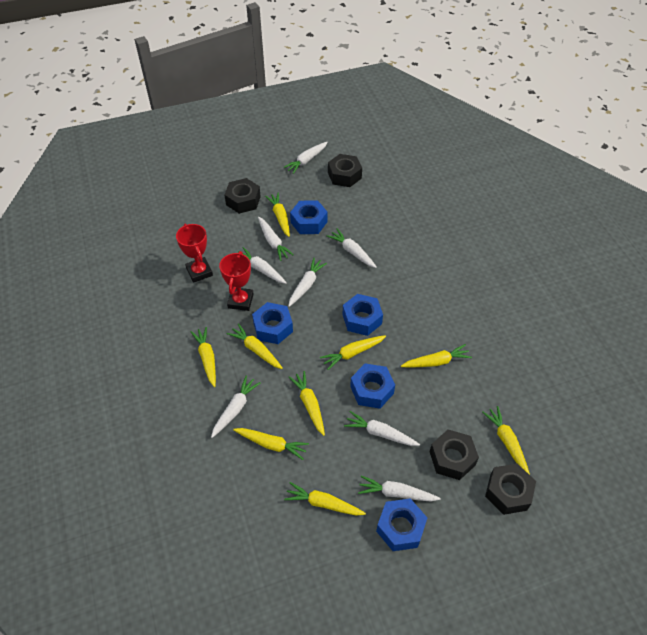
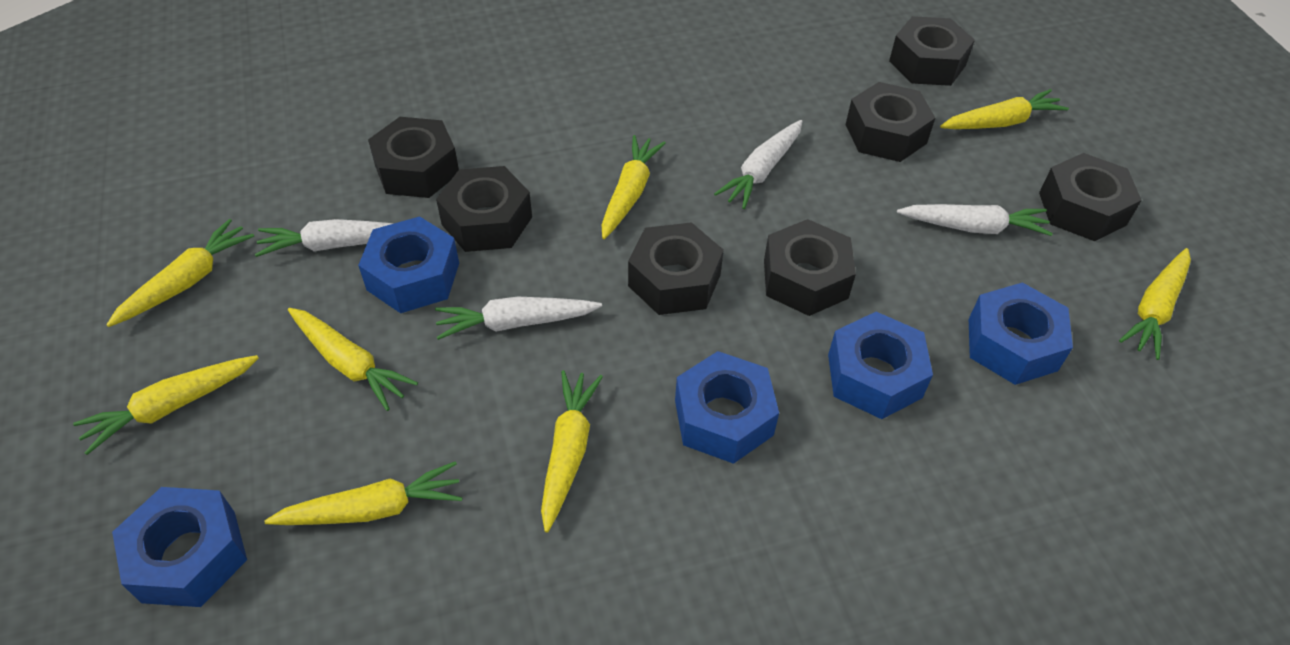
black nut: 4 -> 7
red trophy: 2 -> 0
white carrot: 8 -> 4
yellow carrot: 9 -> 8

